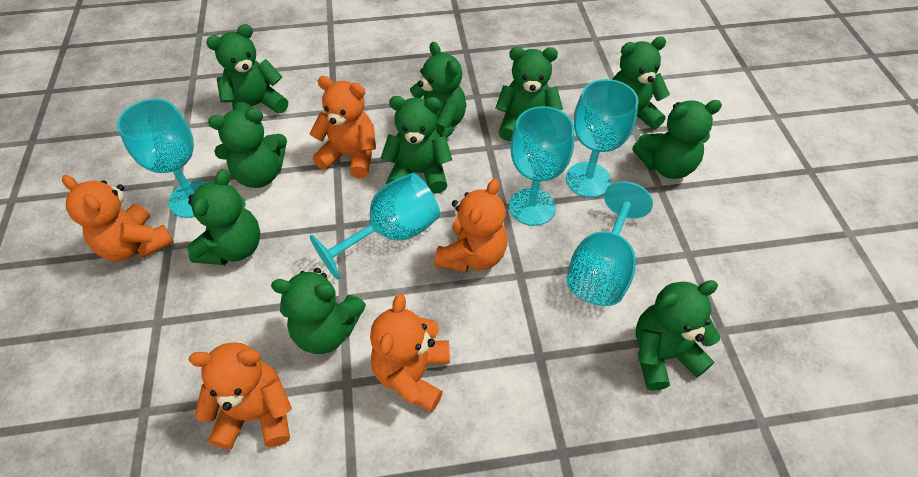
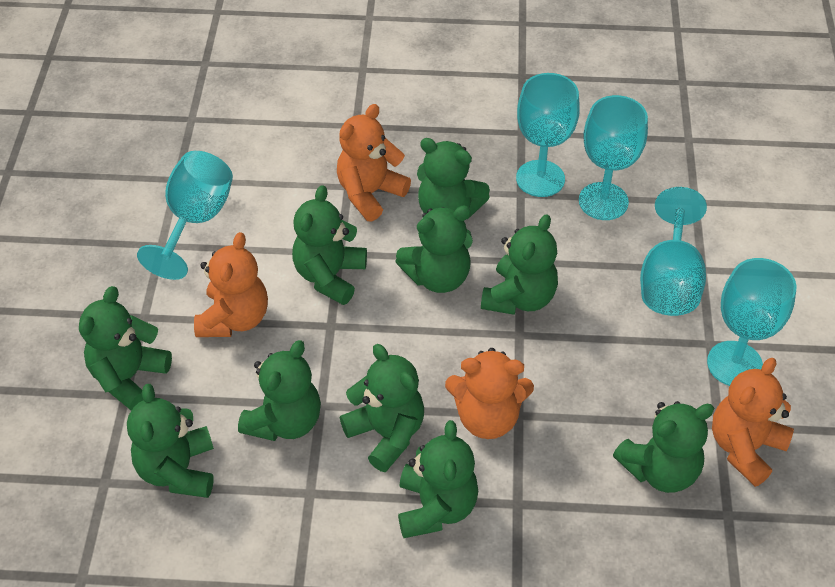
orange teddy bear: 5 -> 4

